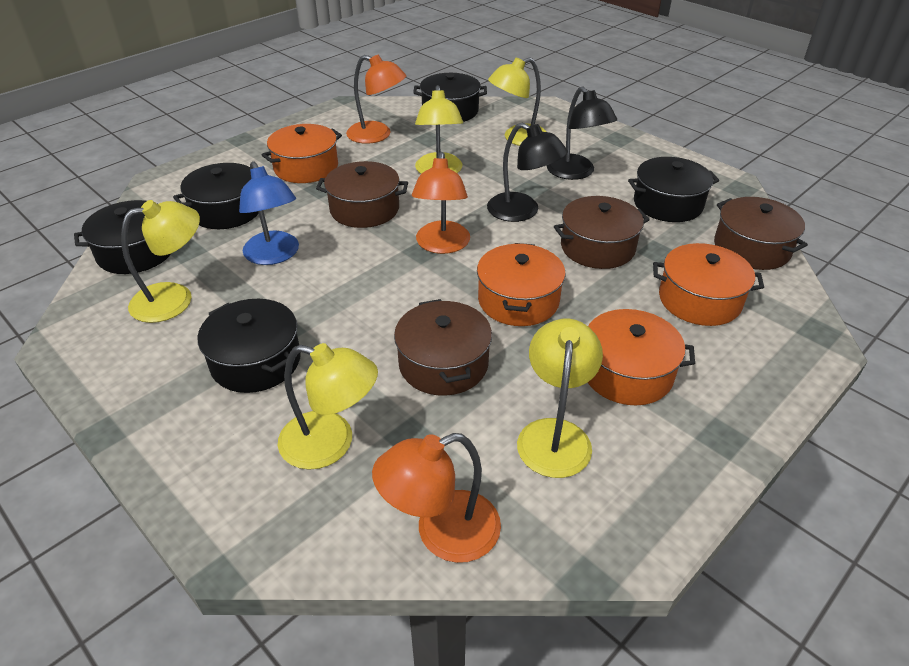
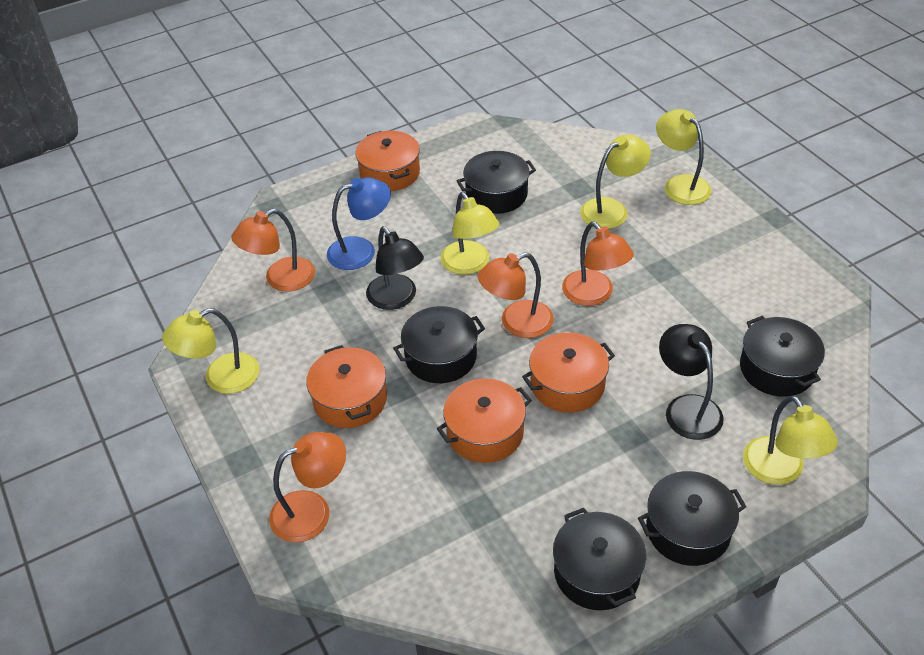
brown pot: 4 -> 0
orange lamp: 3 -> 4

